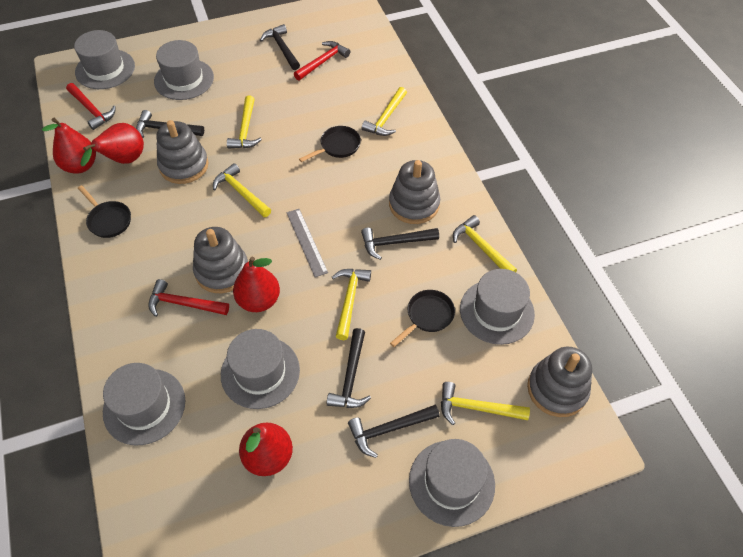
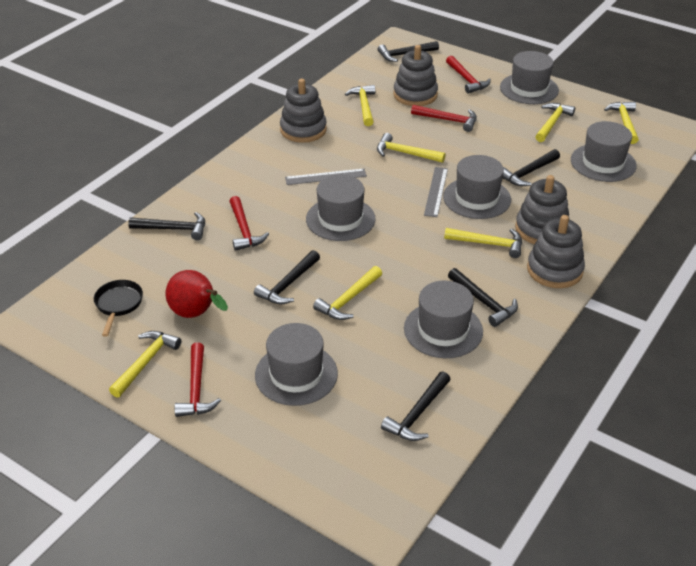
black hammer: 5 -> 6
black pan: 3 -> 1
grey ruler: 1 -> 2
red hammer: 3 -> 4
red pear: 4 -> 1
yellow hammer: 6 -> 7

